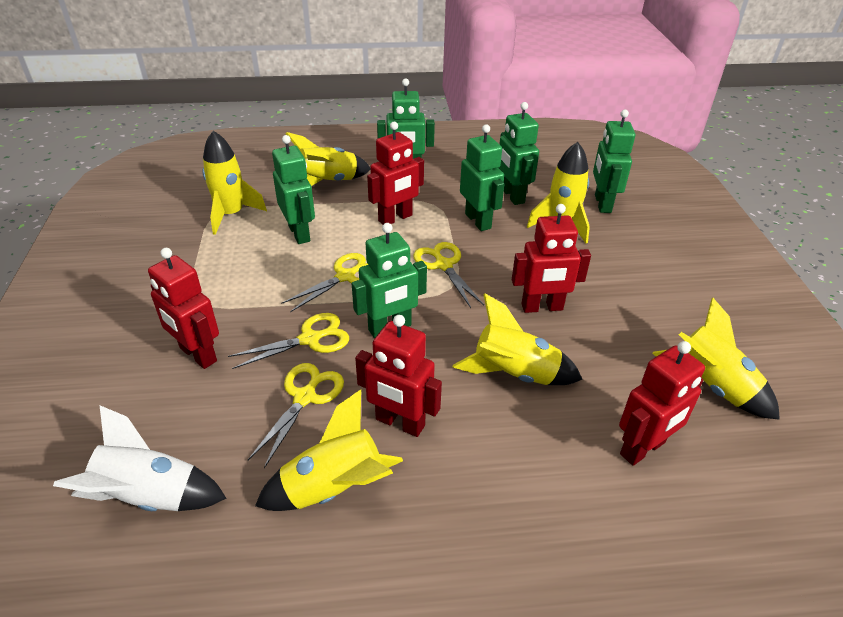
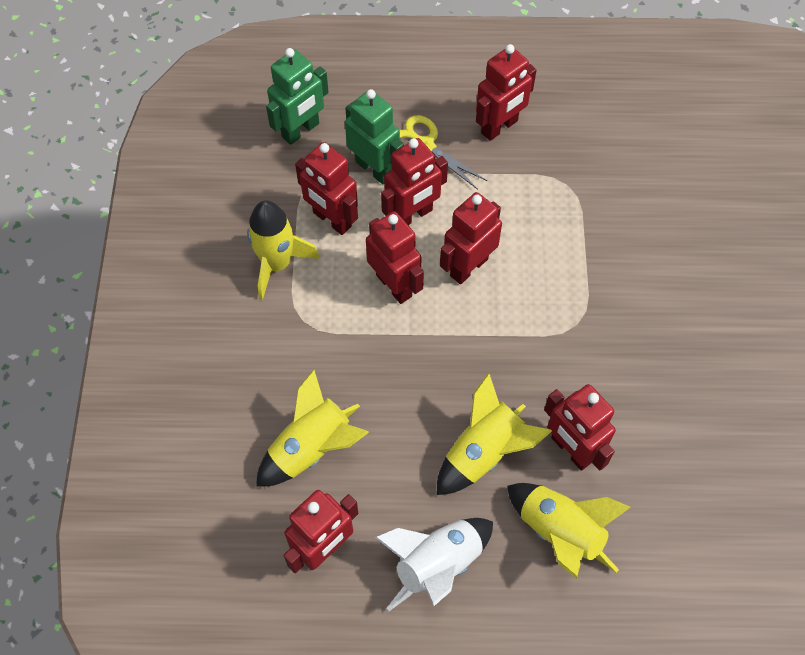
green robot: 6 -> 2
red robot: 5 -> 7
yellow rocket: 6 -> 4
yellow scissors: 4 -> 1

